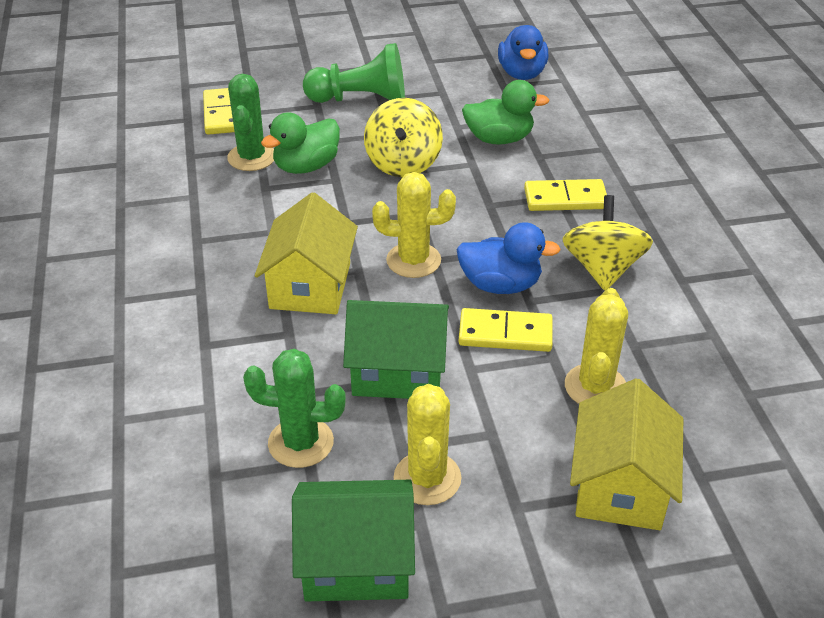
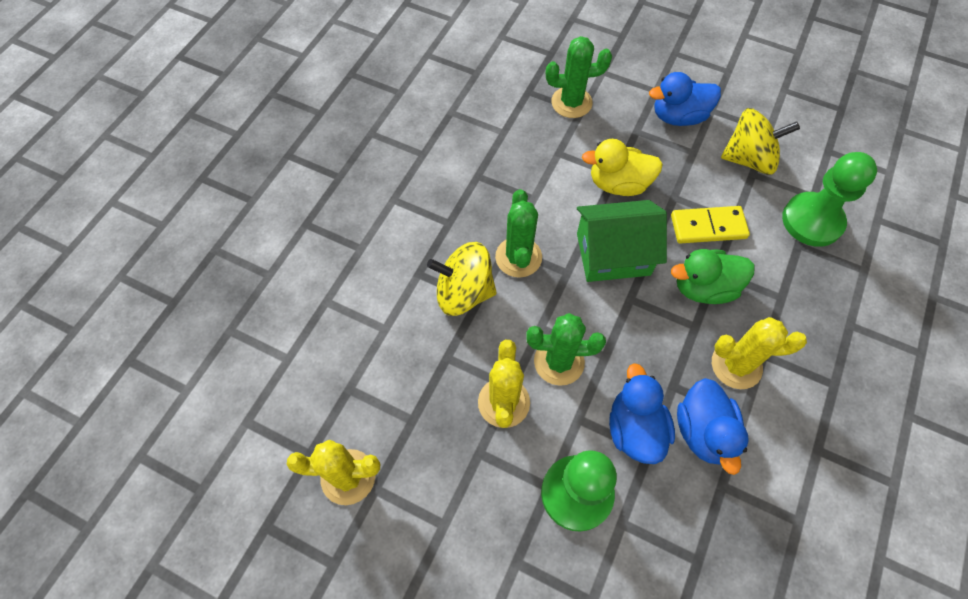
blue duck: 2 -> 3
green cactus: 2 -> 3
green duck: 2 -> 1
green house: 2 -> 1
green pawn: 1 -> 2
yellow domino: 3 -> 1
yellow duck: 0 -> 1
yellow house: 2 -> 0

